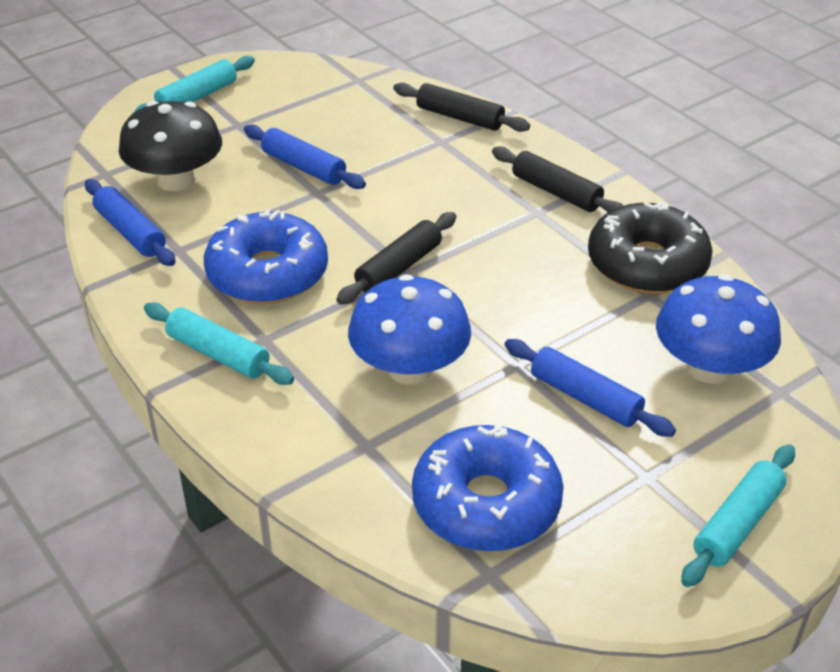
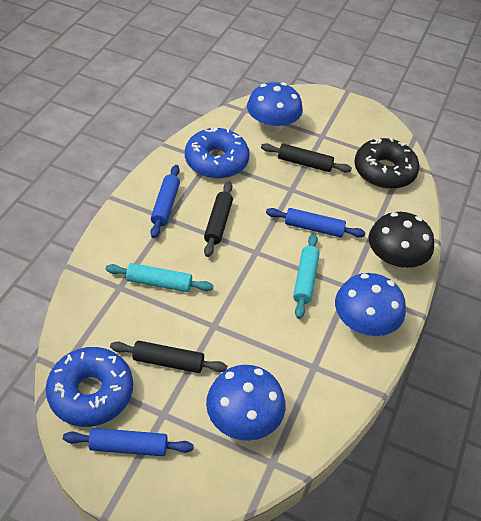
blue mushroom: 2 -> 3
turquoise rolling pin: 3 -> 2

